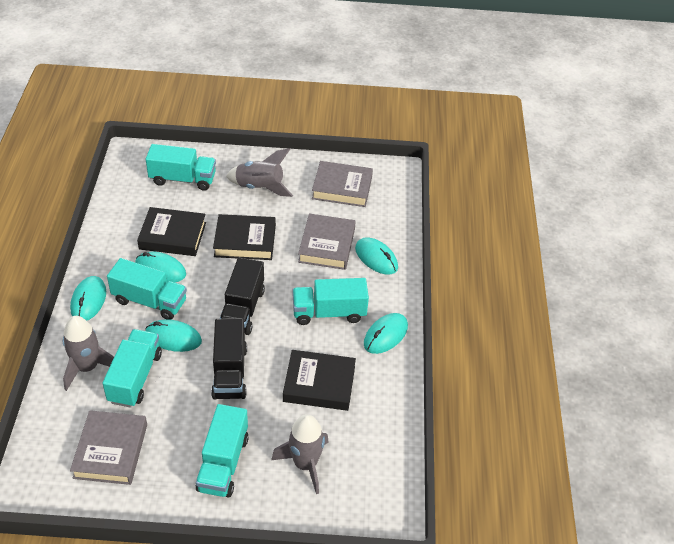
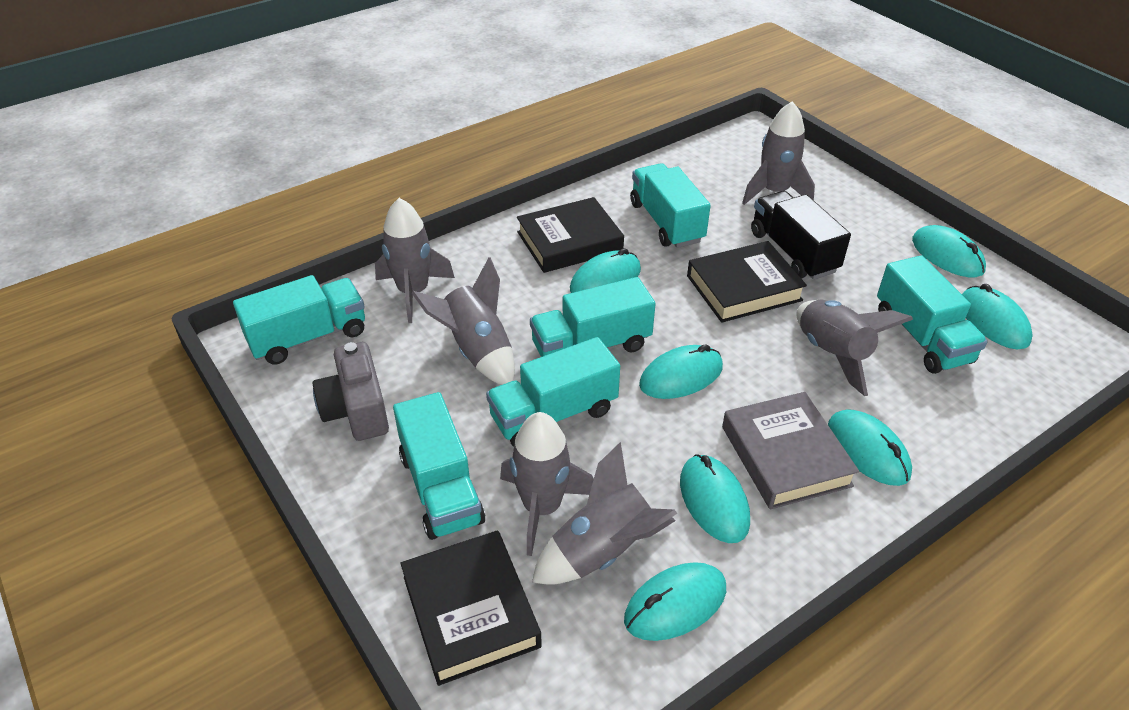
black truck: 2 -> 1
grey book: 3 -> 1
grey camera: 0 -> 1
grey rocket: 3 -> 6
turquoise mouse: 5 -> 7
turquoise truck: 5 -> 6

